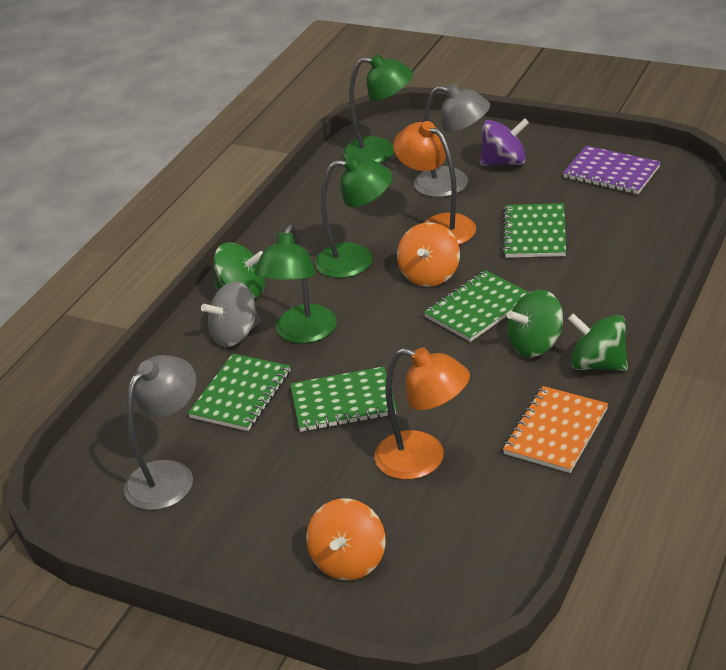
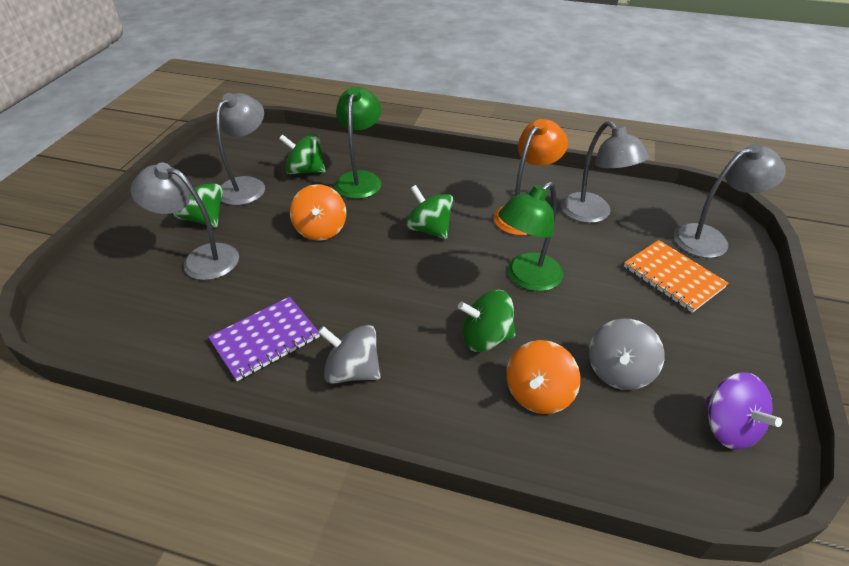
green lamp: 3 -> 2
green notebook: 4 -> 0
green spinning top: 3 -> 4
grey lamp: 2 -> 4
grey spinning top: 1 -> 2
orange lamp: 2 -> 1

